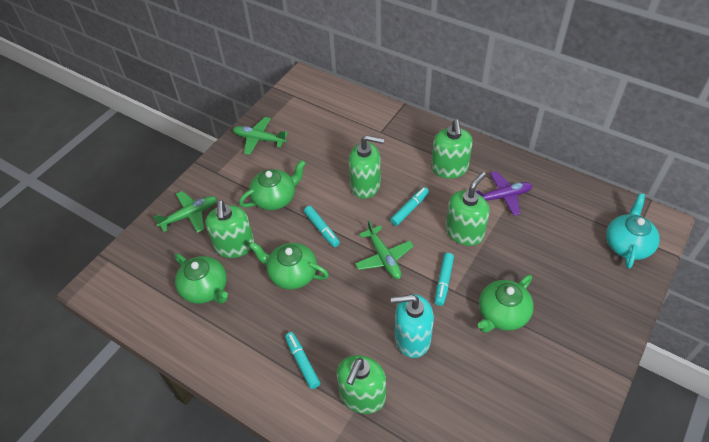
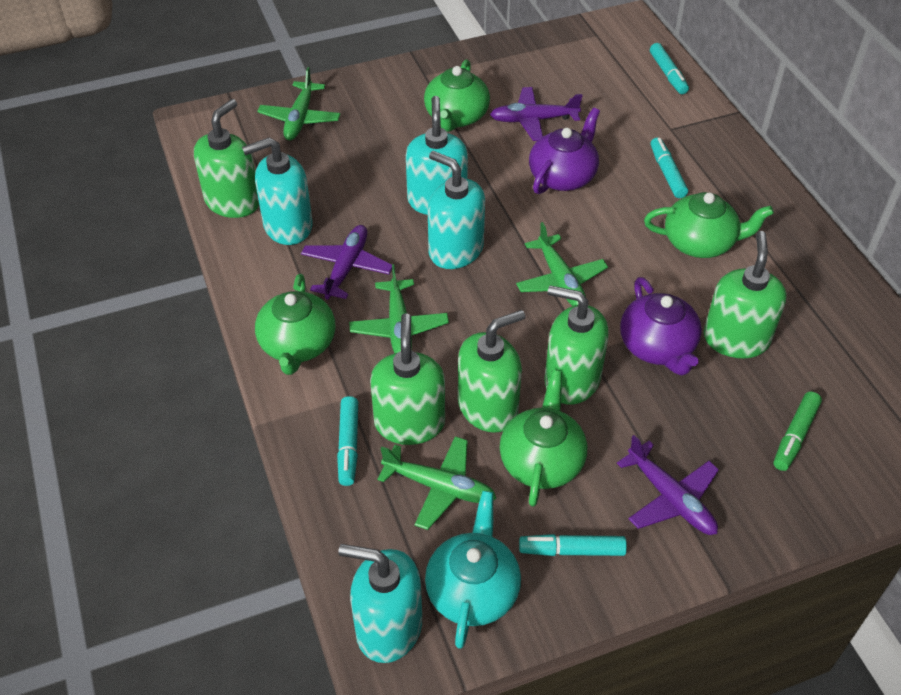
green marker: 0 -> 1
green plane: 3 -> 4
purple plane: 1 -> 3
purple teapot: 0 -> 2
turquoise soap dispenser: 1 -> 4

